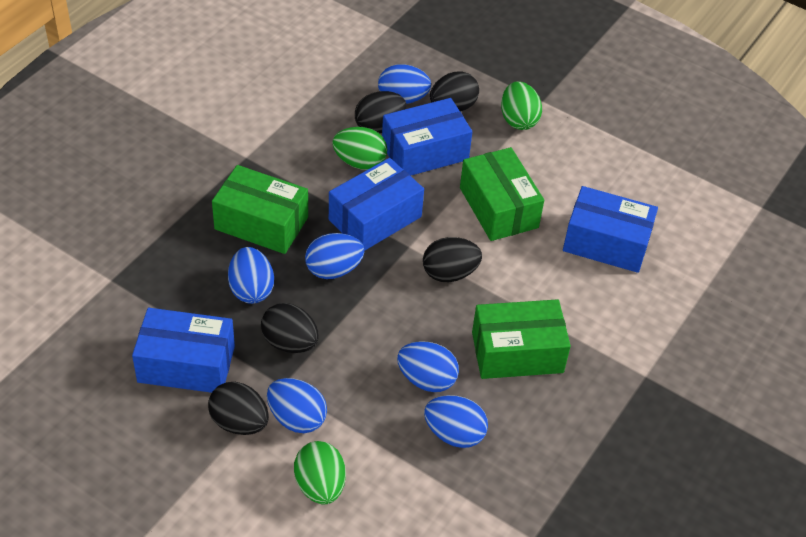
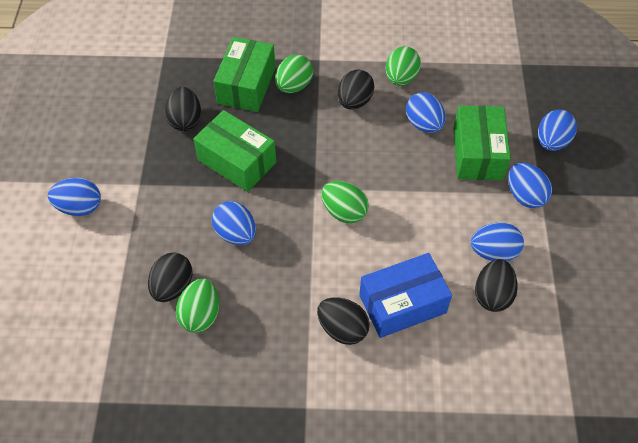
blue box: 4 -> 1
green egg: 3 -> 4

